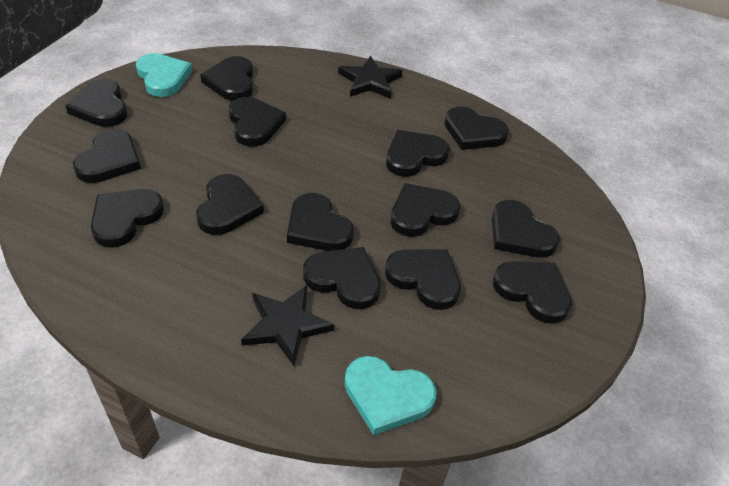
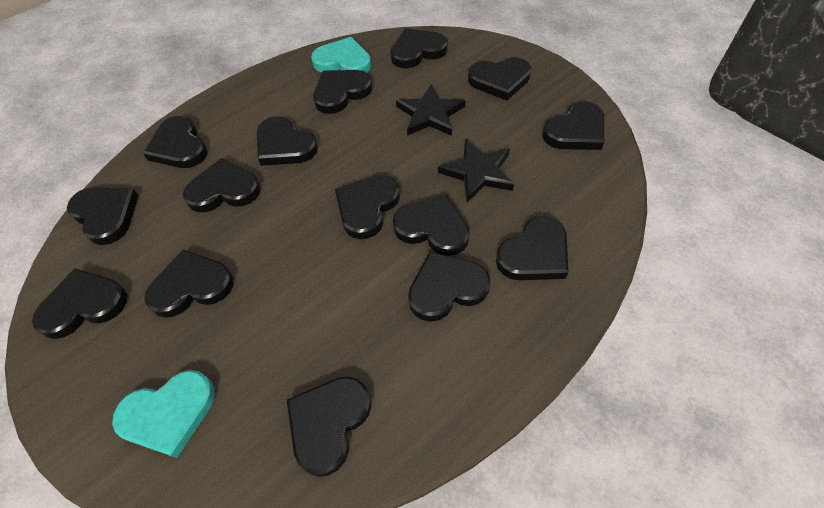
black heart: 14 -> 15

